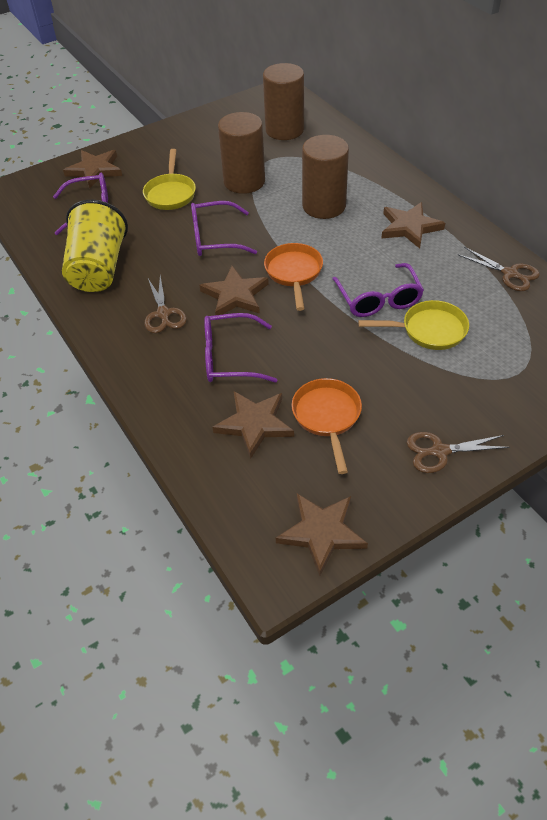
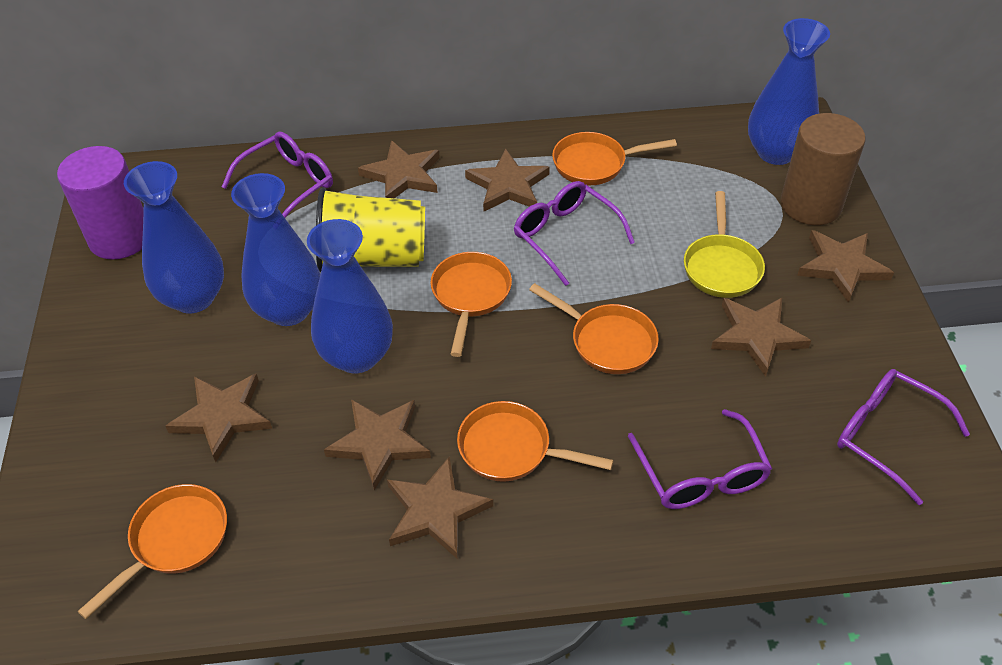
blue vase: 0 -> 4
brown cylinder: 3 -> 1
brown scissors: 3 -> 0
brown star: 5 -> 7
orange pan: 2 -> 5
purple cylinder: 0 -> 1
yellow pan: 2 -> 1

